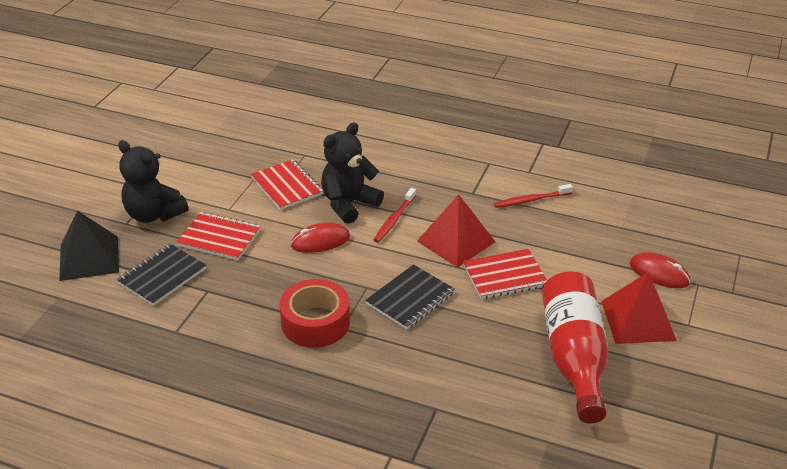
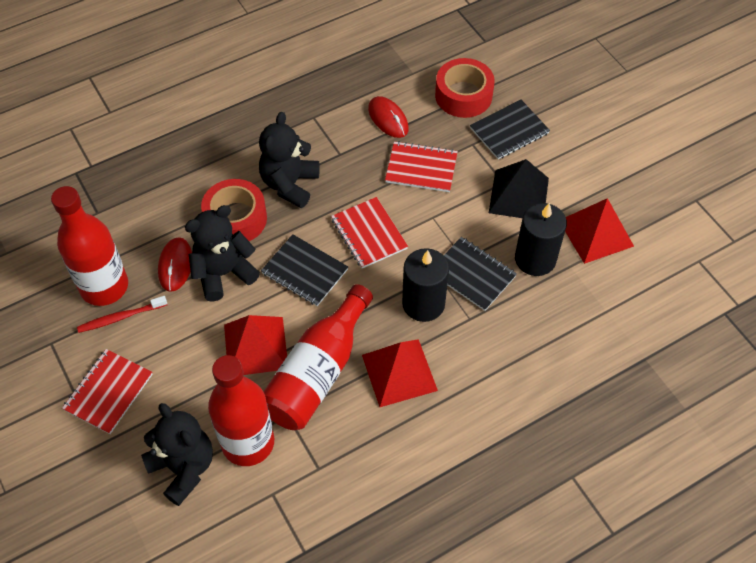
black candle: 0 -> 2
black notebook: 2 -> 3
black teddy bear: 2 -> 3
red bottle: 1 -> 3
red pyramid: 2 -> 3
red tape: 1 -> 2
red toothbrush: 2 -> 1

